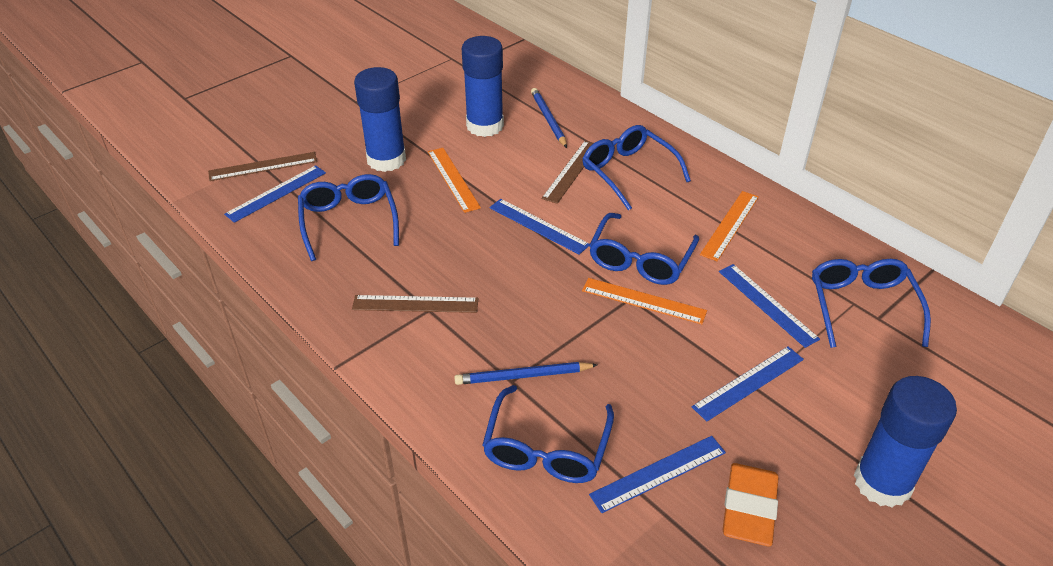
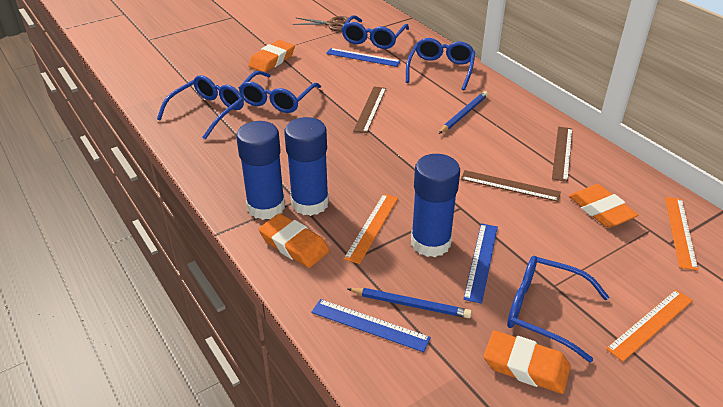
blue ruler: 5 -> 3
brown scissors: 0 -> 1
orange eraser: 1 -> 4

